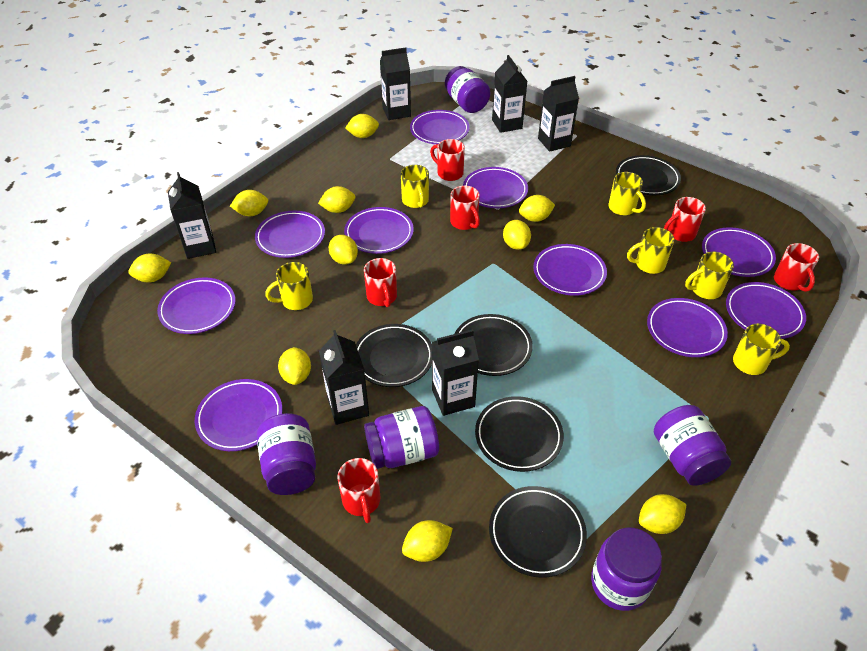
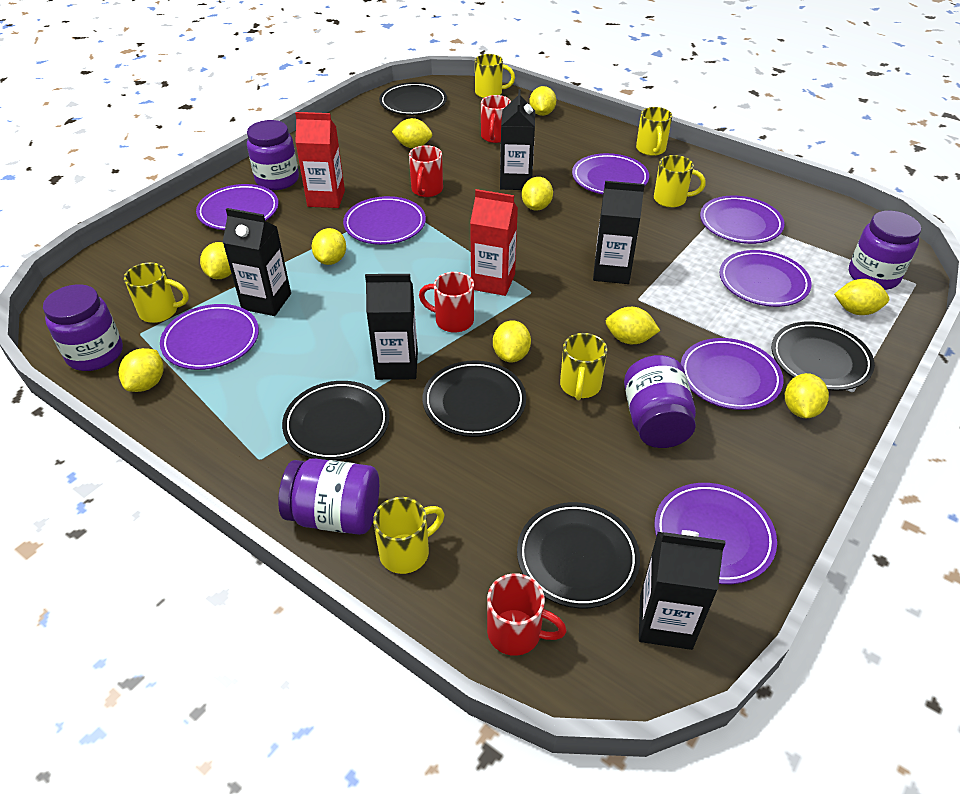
black carton: 6 -> 5
purple plate: 10 -> 8
red carton: 0 -> 2
red mug: 6 -> 4

